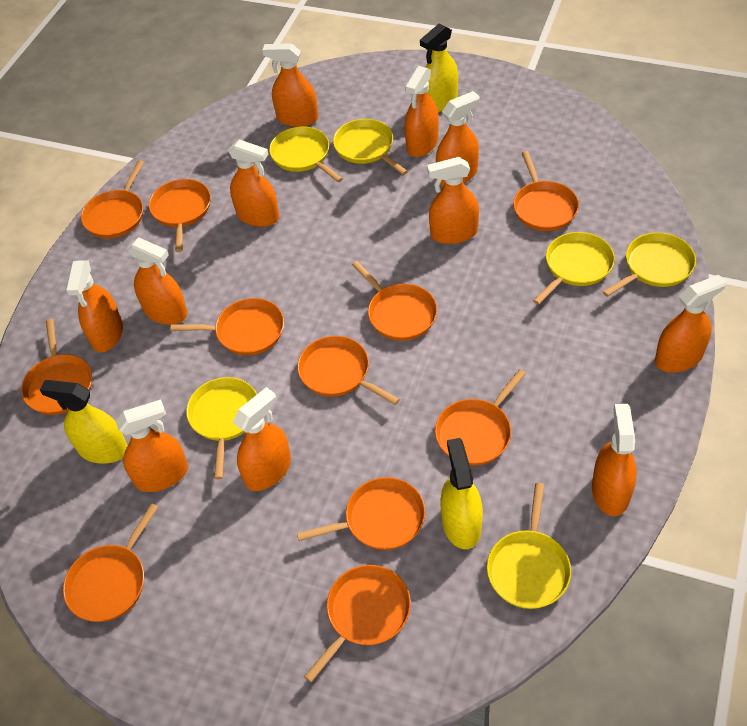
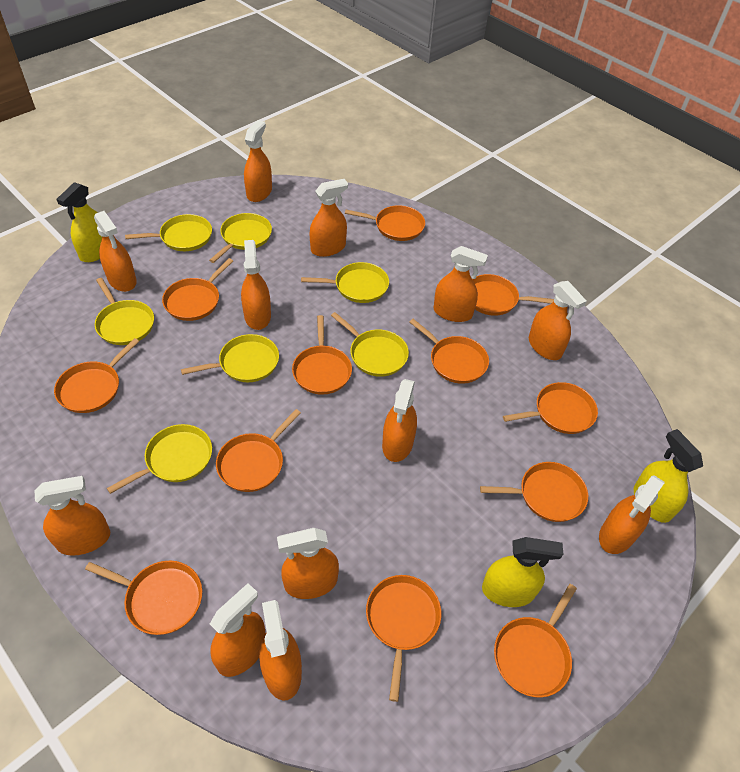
orange pan: 11 -> 12
orange spray bottle: 11 -> 12
yellow pan: 6 -> 7

